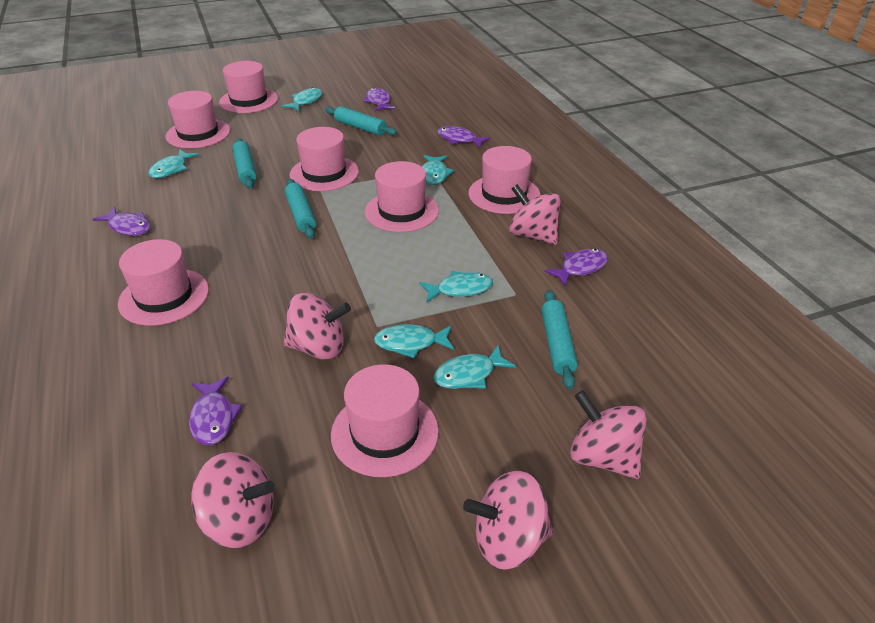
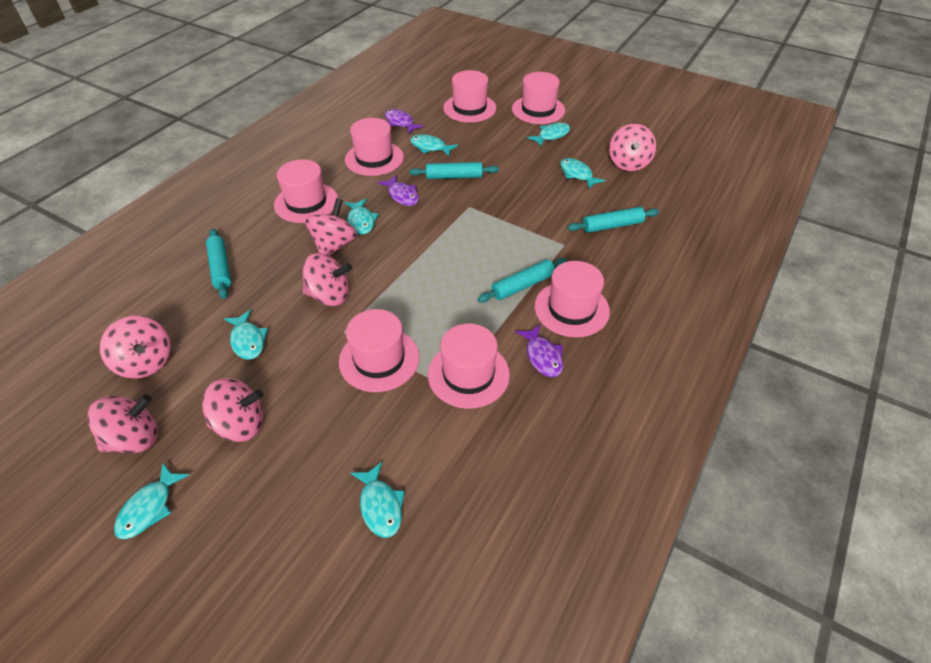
pink spinning top: 5 -> 6
purple fish: 5 -> 3
turquoise fish: 6 -> 7

